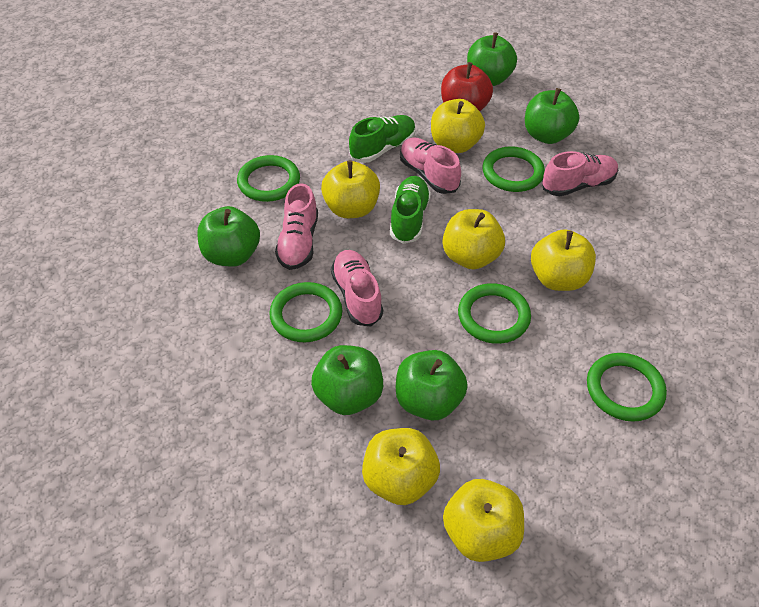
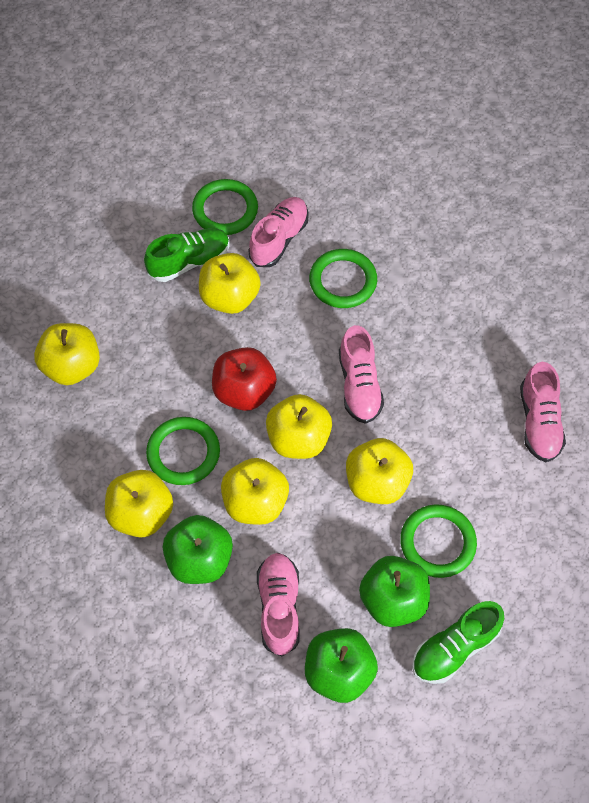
green apple: 5 -> 3
green ring: 5 -> 4

